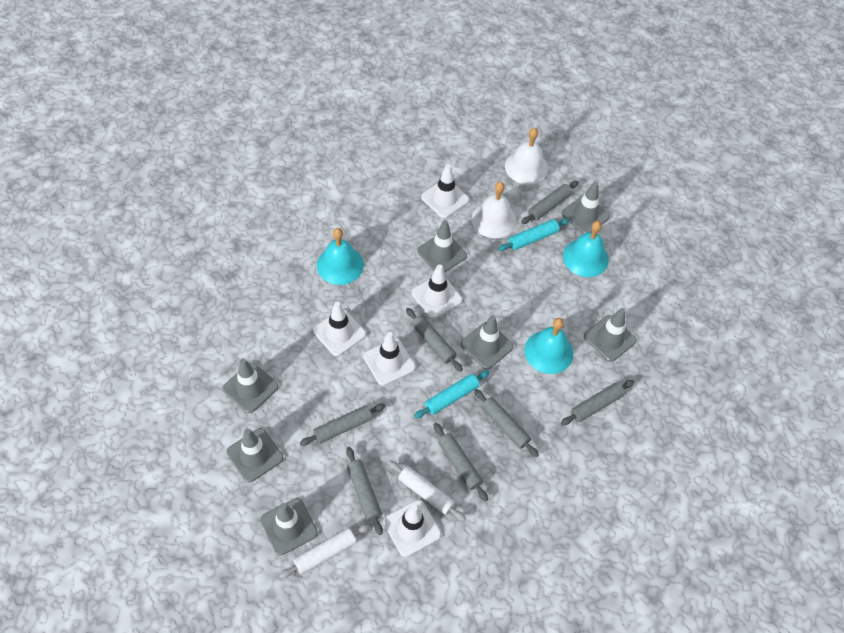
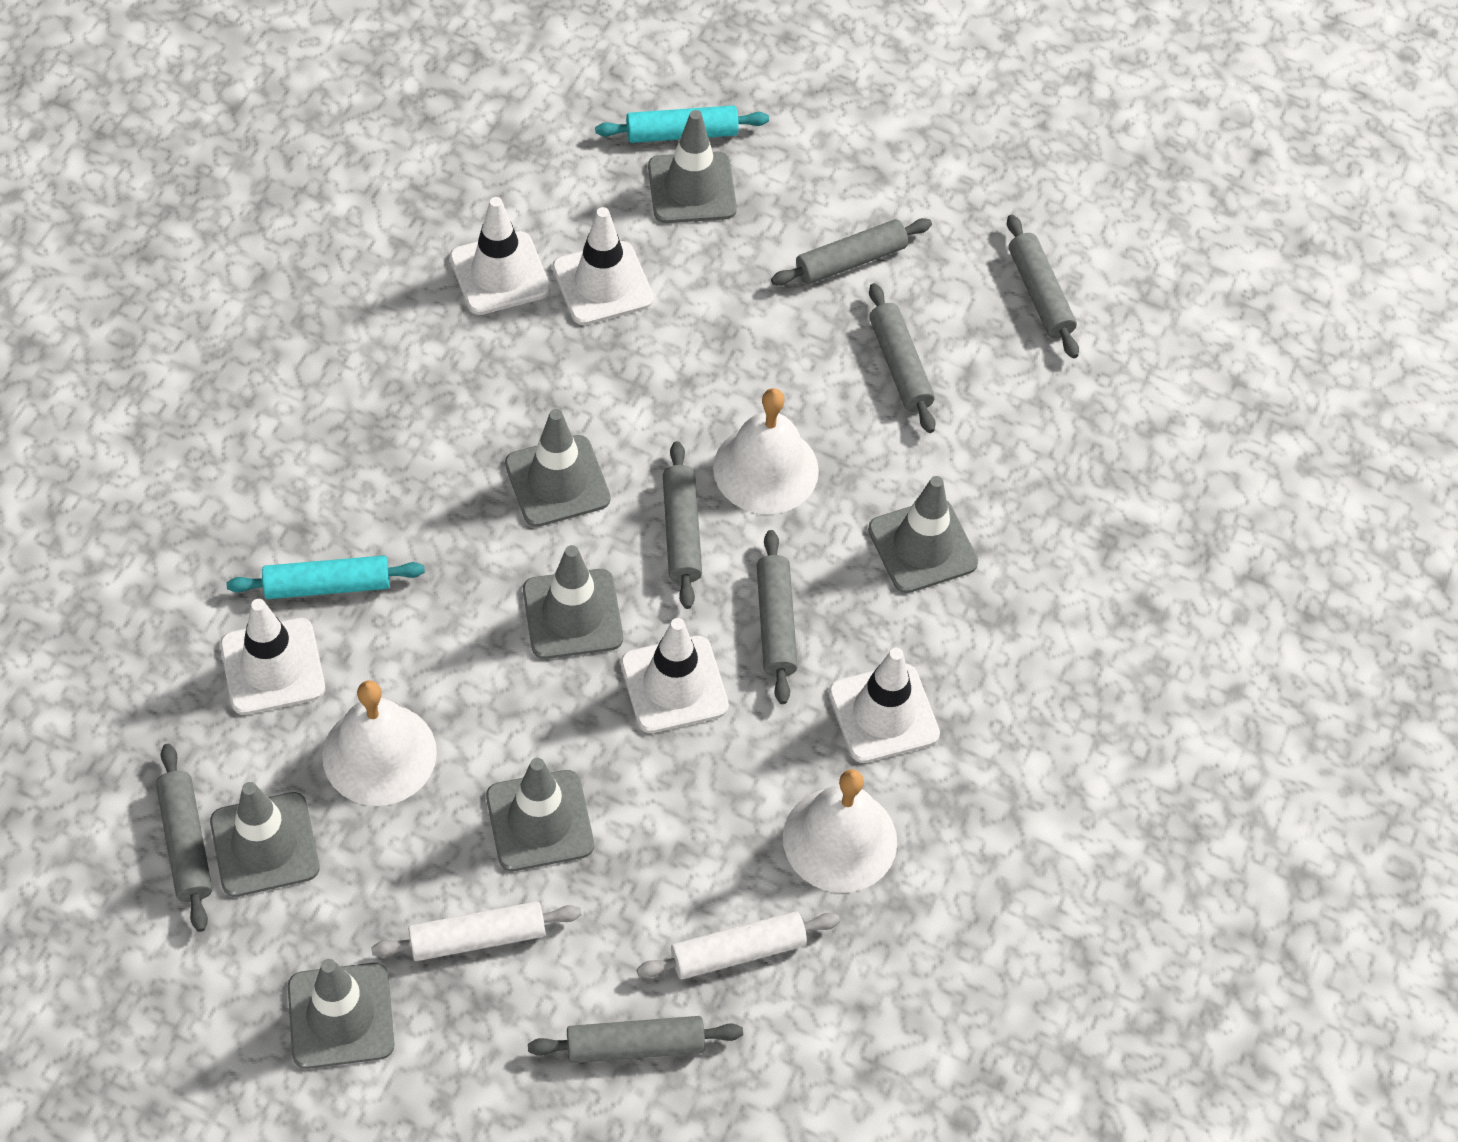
turquoise bell: 3 -> 0
white bell: 2 -> 3

